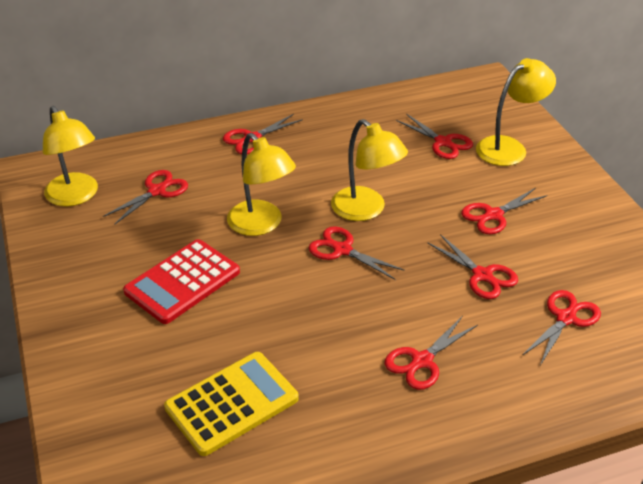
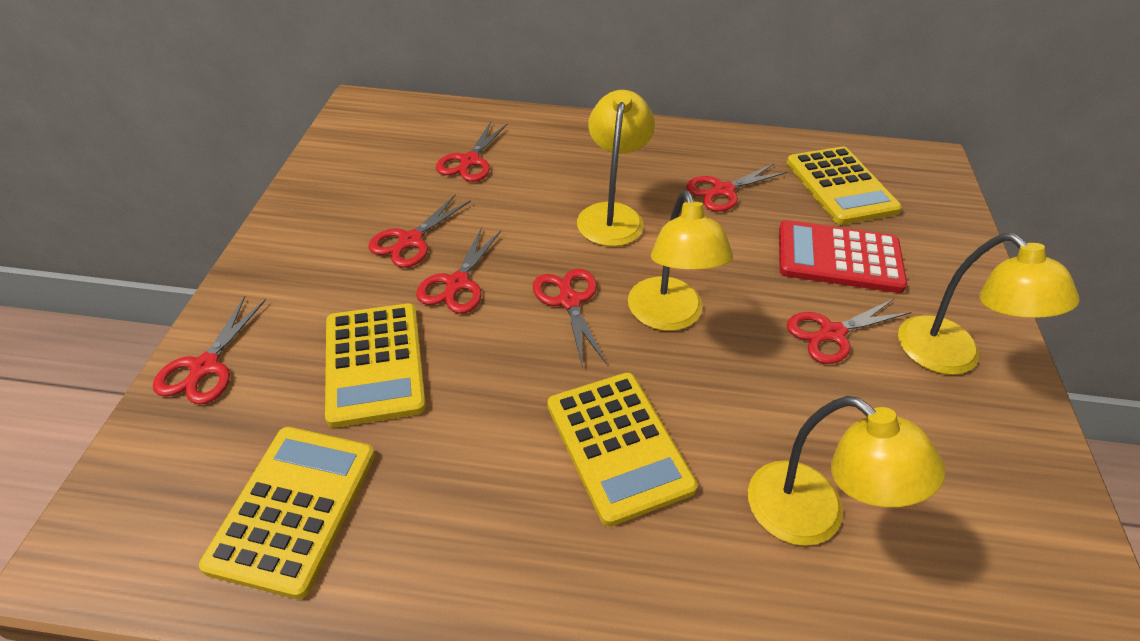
red scissors: 8 -> 7
yellow calculator: 1 -> 4

